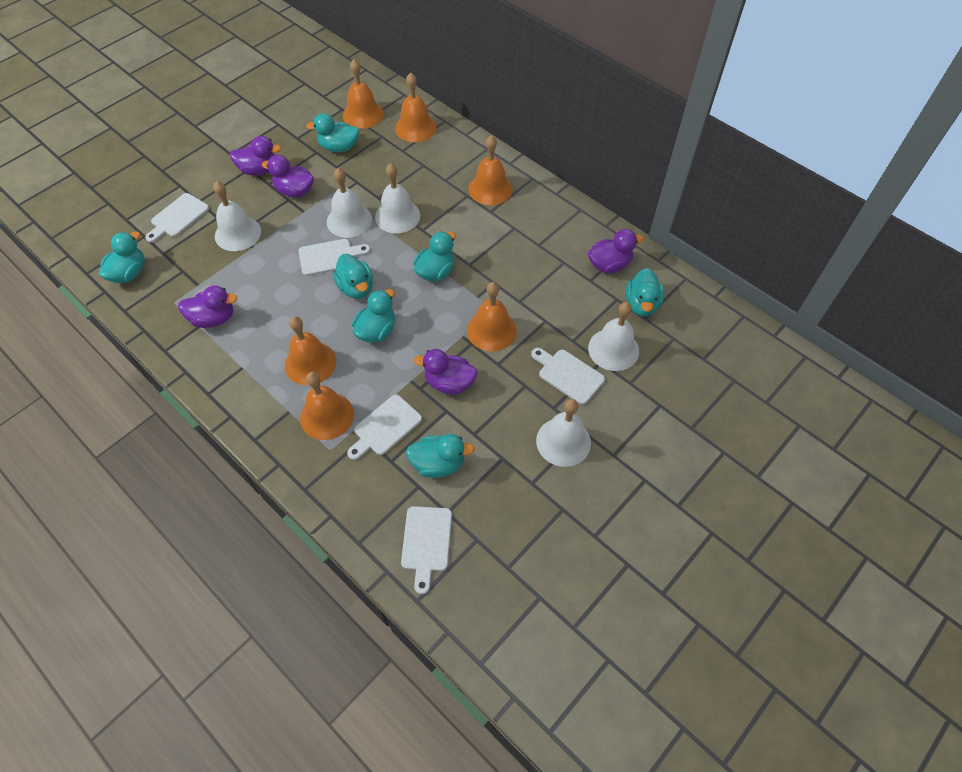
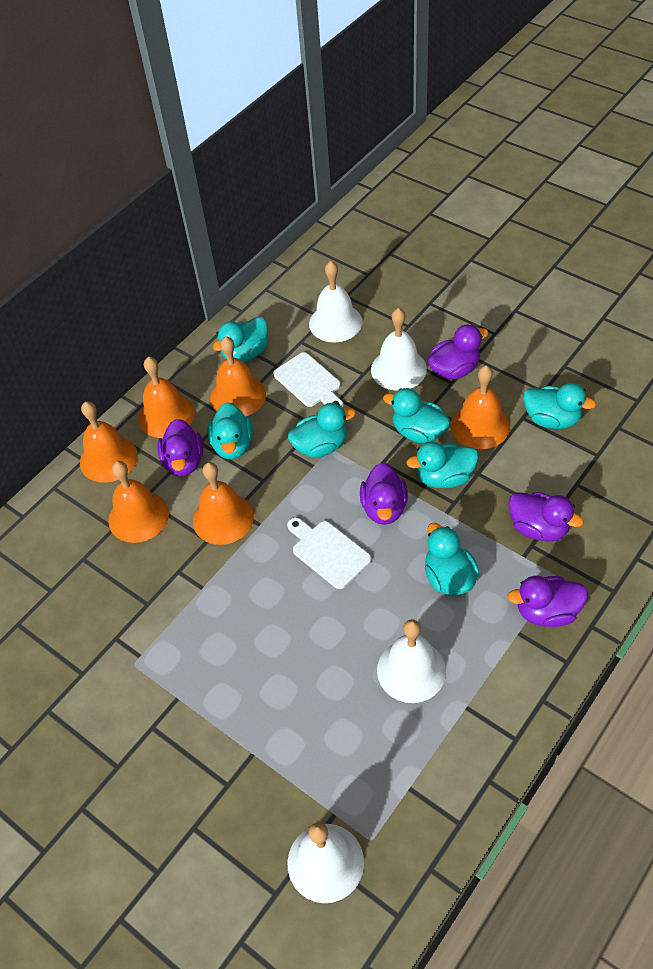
white bell: 5 -> 4
white cutting board: 5 -> 2

